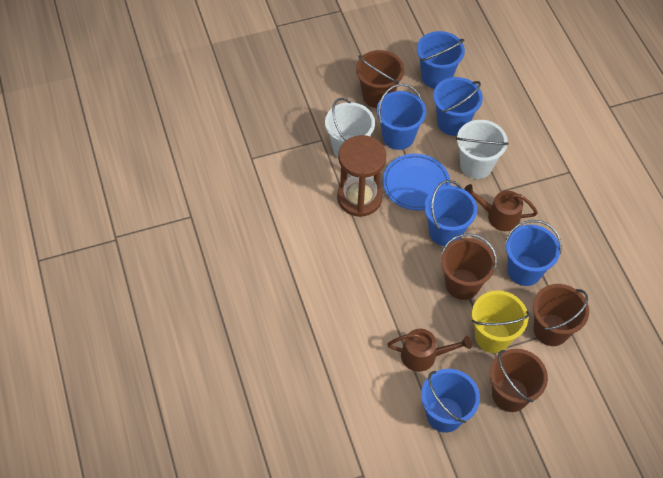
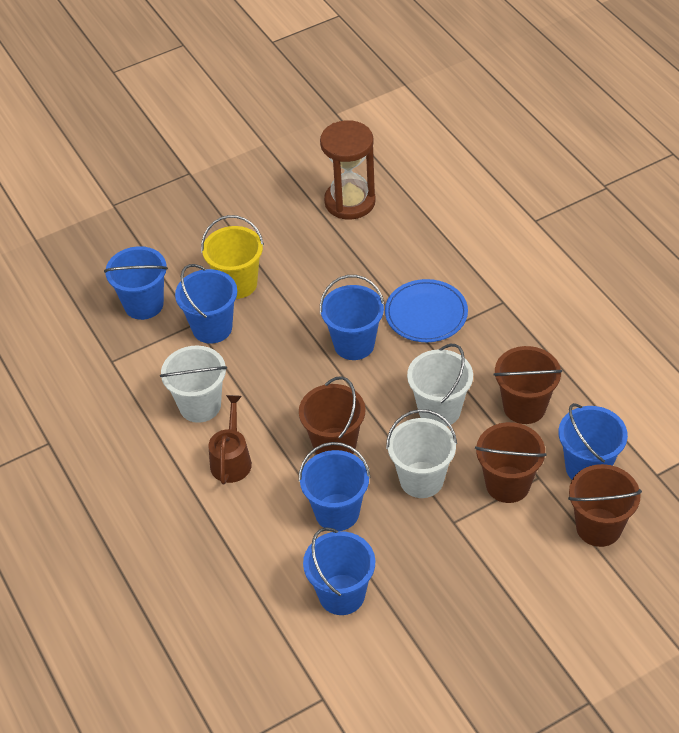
brown watering can: 2 -> 1
white bucket: 2 -> 3

